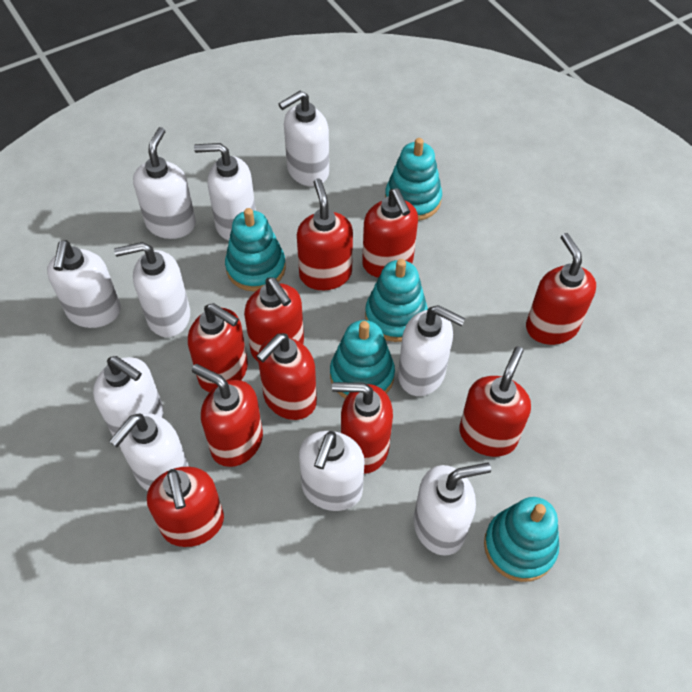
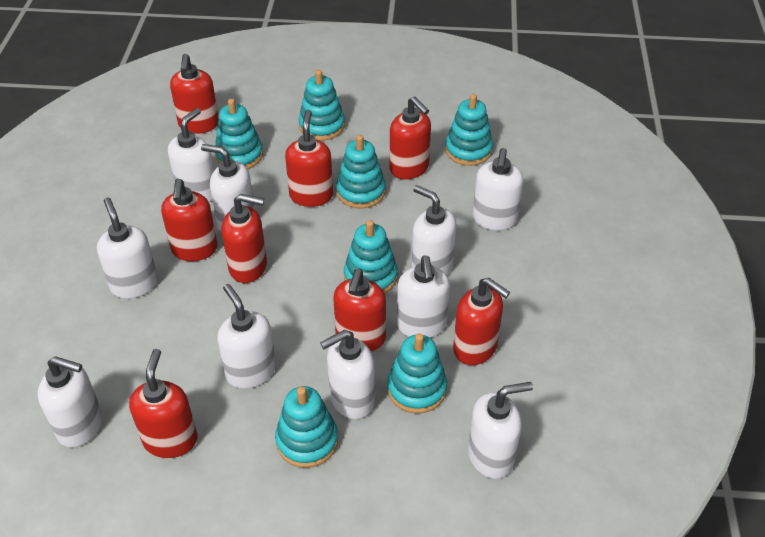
red soap dispenser: 10 -> 8
turquoise stacking toy: 5 -> 7

